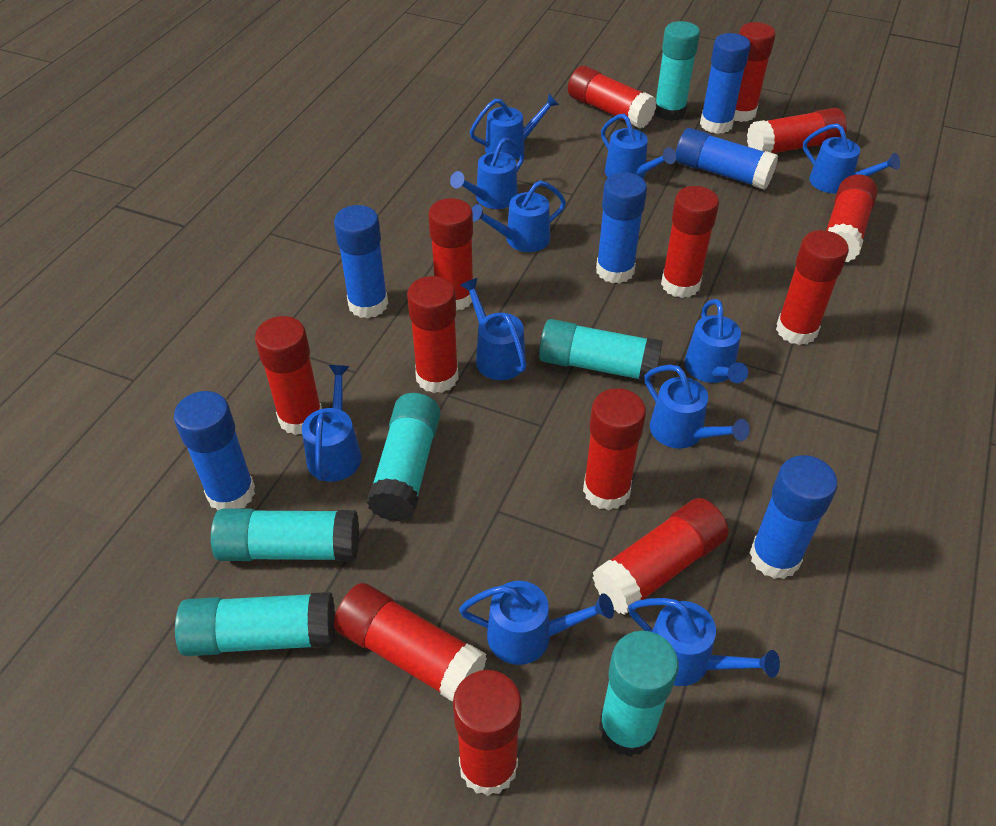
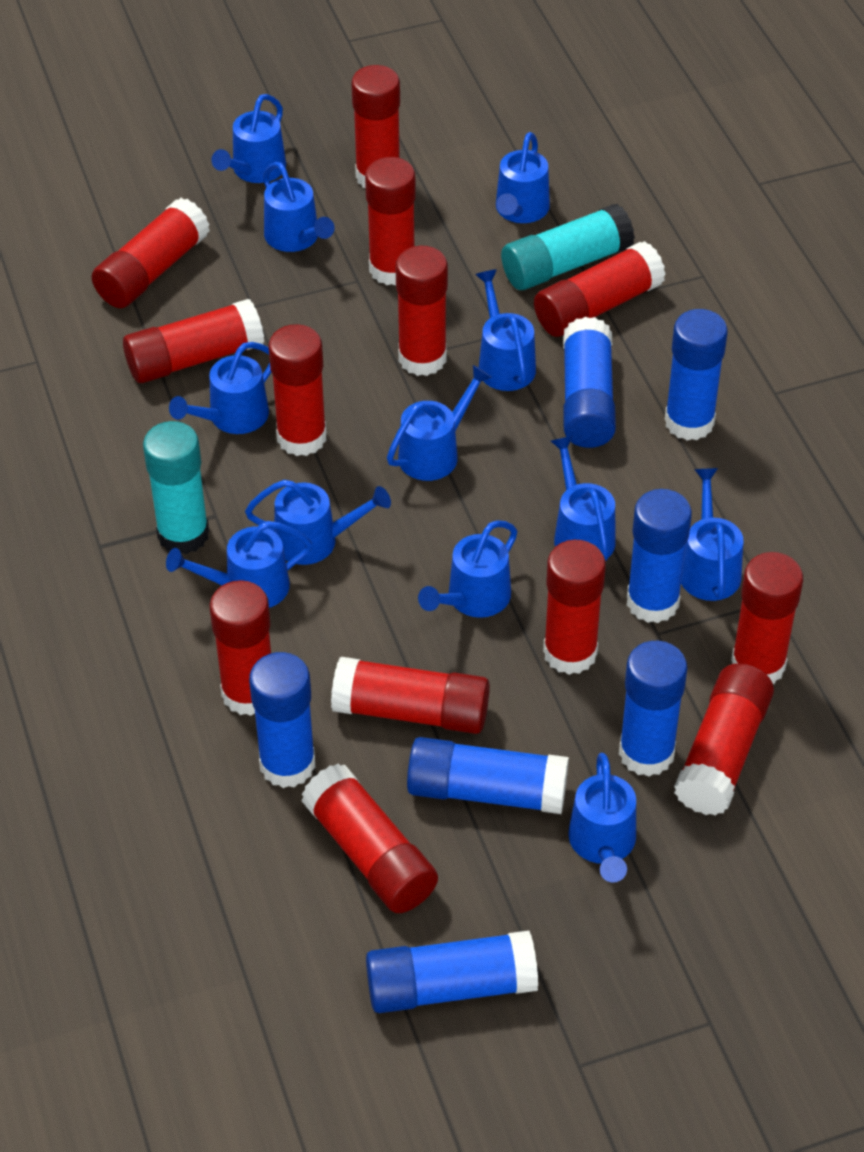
blue glue stick: 6 -> 7
blue watering can: 11 -> 12
turquoise glue stick: 6 -> 2

